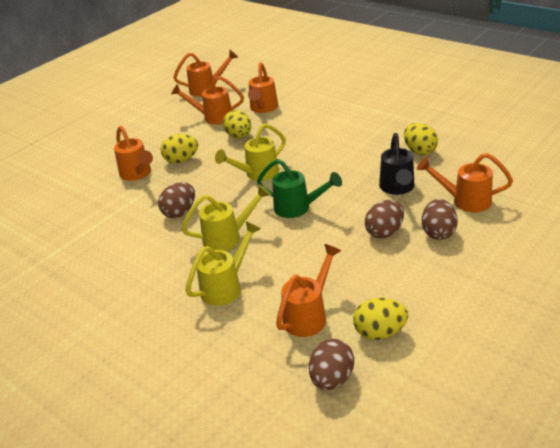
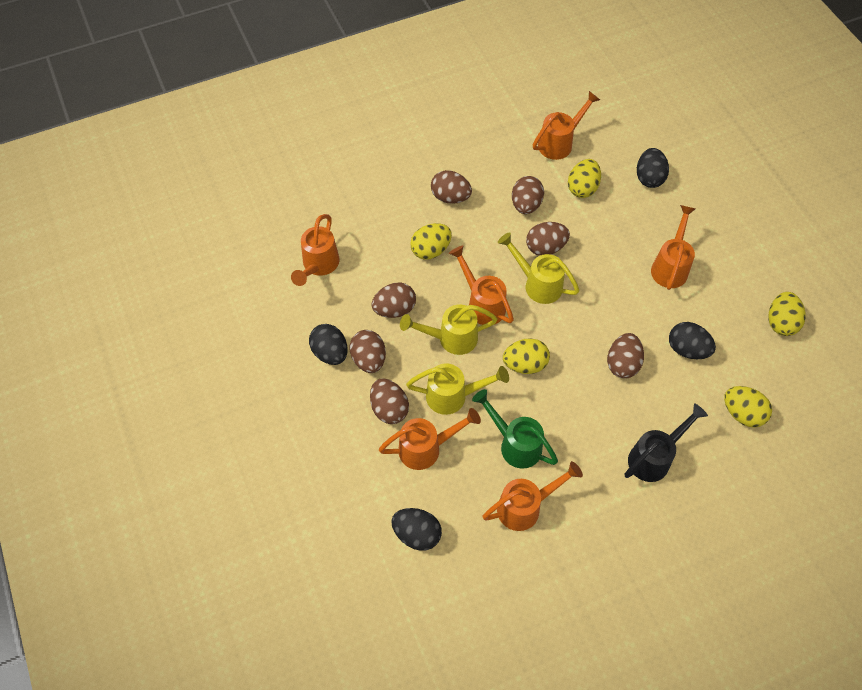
black egg: 0 -> 4
brown egg: 4 -> 7
yellow egg: 4 -> 5

